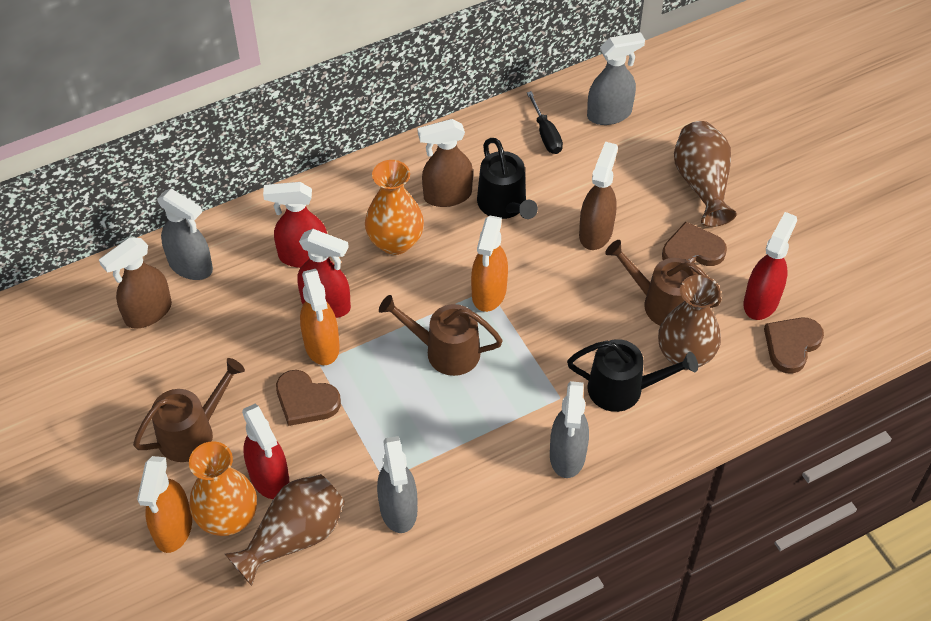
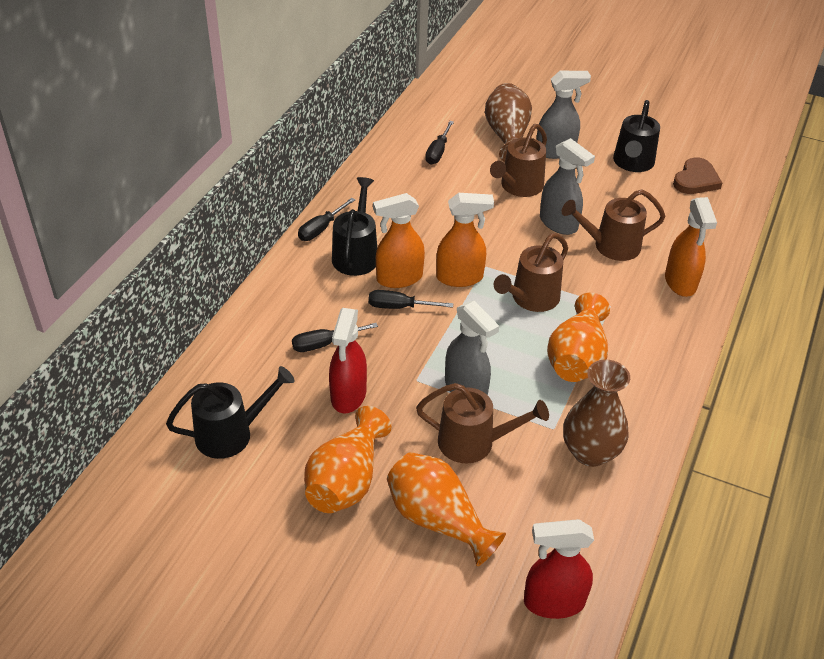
black screwdriver: 1 -> 4
black watering can: 2 -> 3
brown heart: 3 -> 1
brown spray bottle: 3 -> 0
brown vase: 3 -> 2
brown watering can: 3 -> 4
grey spray bottle: 4 -> 3
orange vase: 2 -> 3
red spray bottle: 4 -> 2

